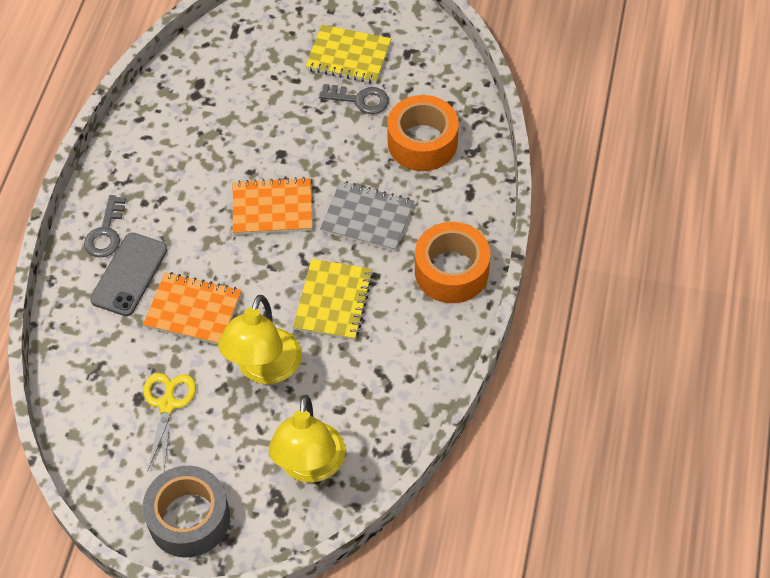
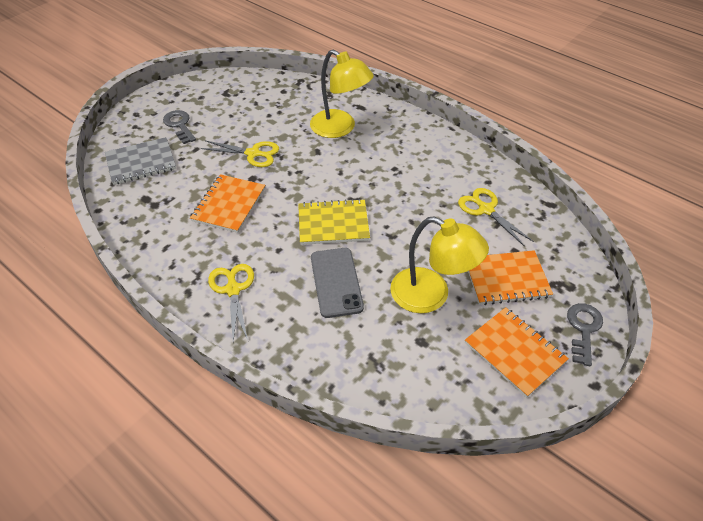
grey tape: 1 -> 0
orange notebook: 2 -> 3
orange tape: 2 -> 0
yellow notebook: 2 -> 1
yellow scissors: 1 -> 3

